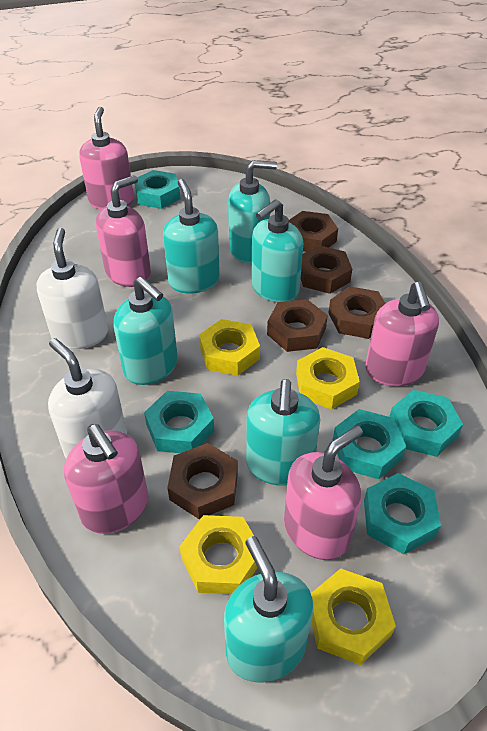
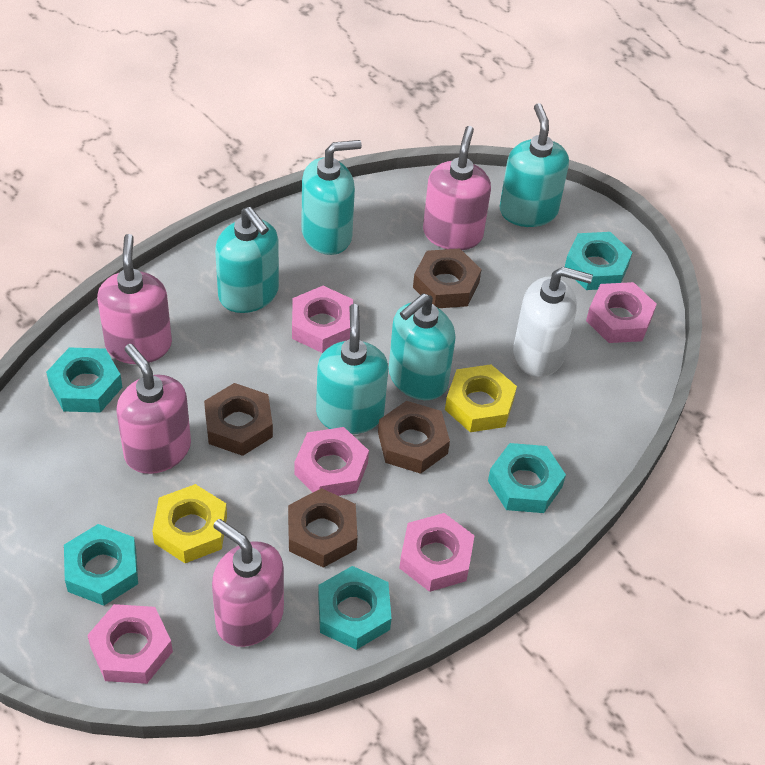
brown nut: 5 -> 4
pink nut: 0 -> 5
pink soap dispenser: 5 -> 4
turquoise soap dispenser: 6 -> 5
white soap dispenser: 2 -> 1
yellow nut: 4 -> 2

